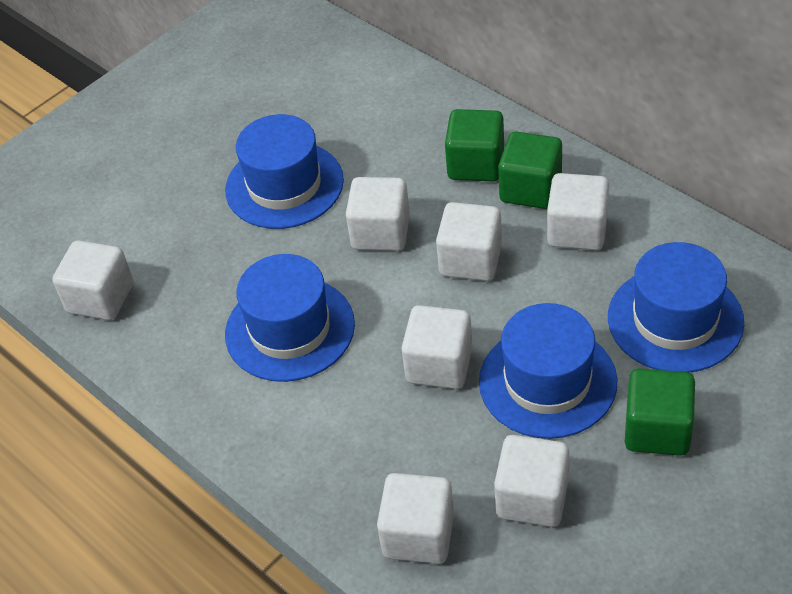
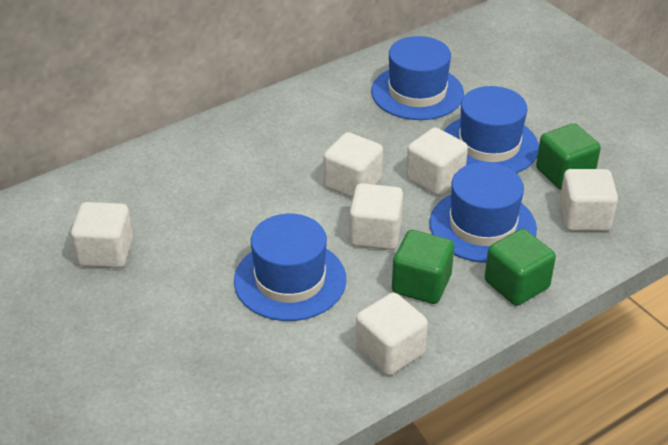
white cube: 7 -> 6

